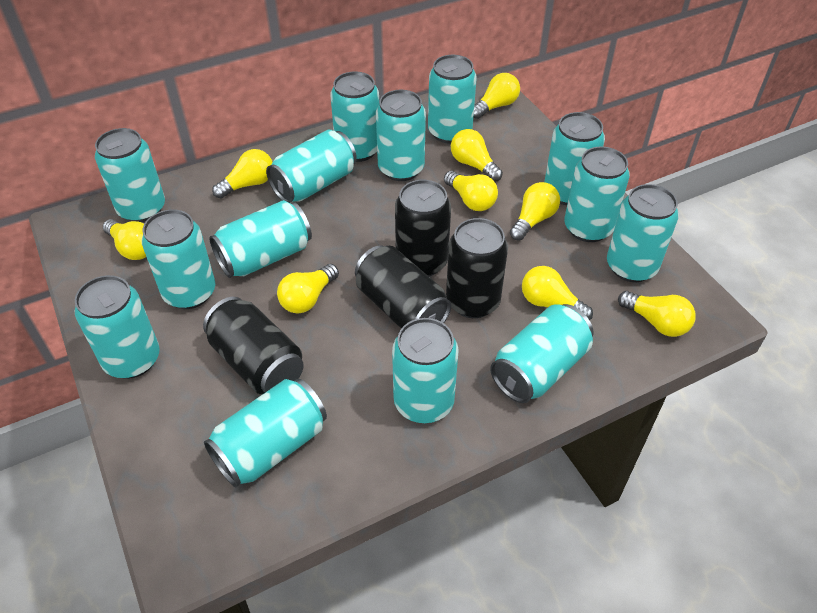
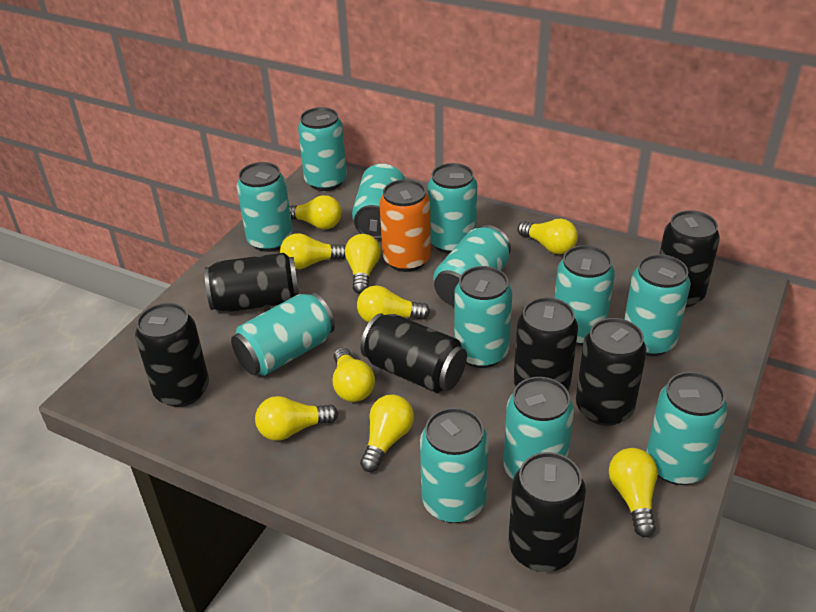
black can: 4 -> 7
orange can: 0 -> 1
turquoise can: 14 -> 12

